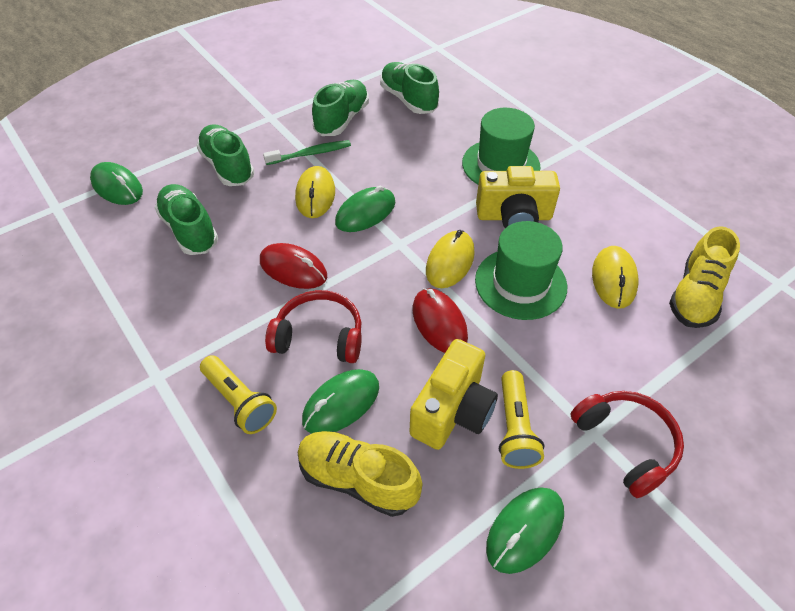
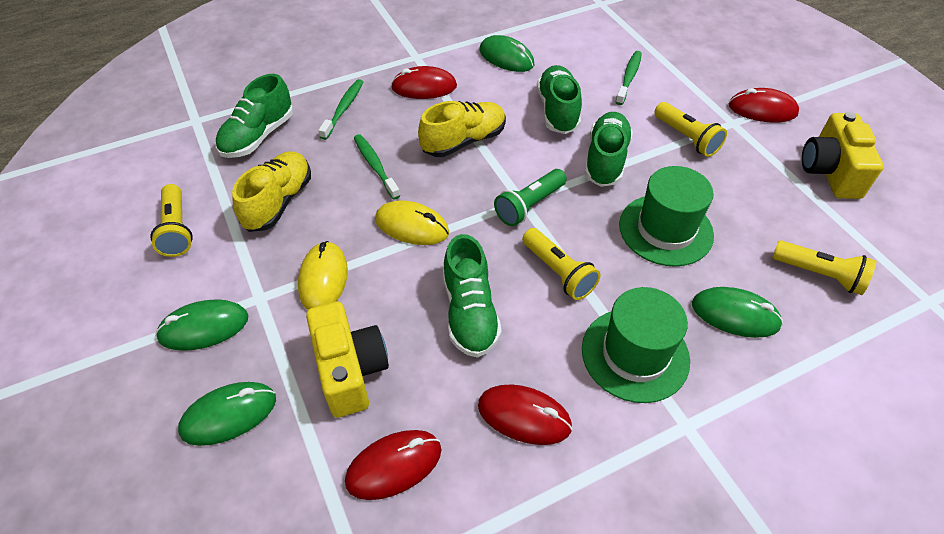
green flashlight: 0 -> 1
green toothbrush: 1 -> 3
red headphones: 2 -> 0
red mouse: 2 -> 4
yellow flashlight: 2 -> 4
yellow mouse: 3 -> 2

